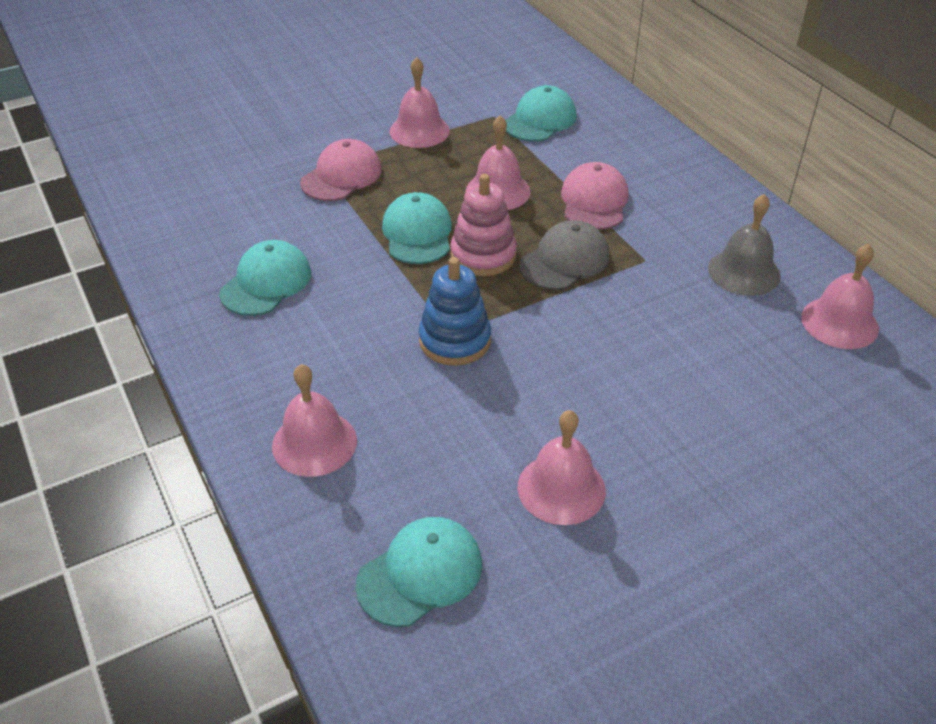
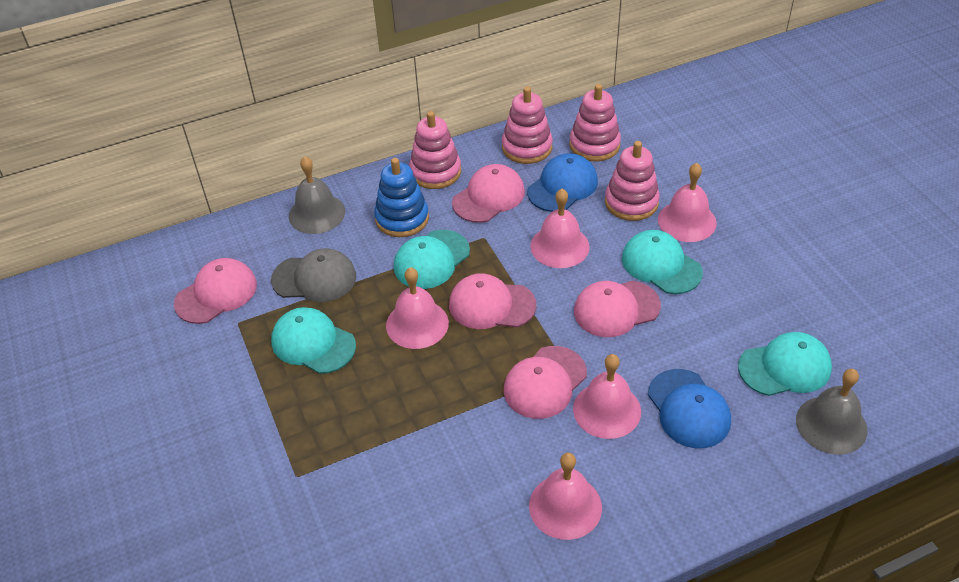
blue cap: 0 -> 2
grey bell: 1 -> 2
pink cap: 2 -> 5
pink stacking toy: 1 -> 4

